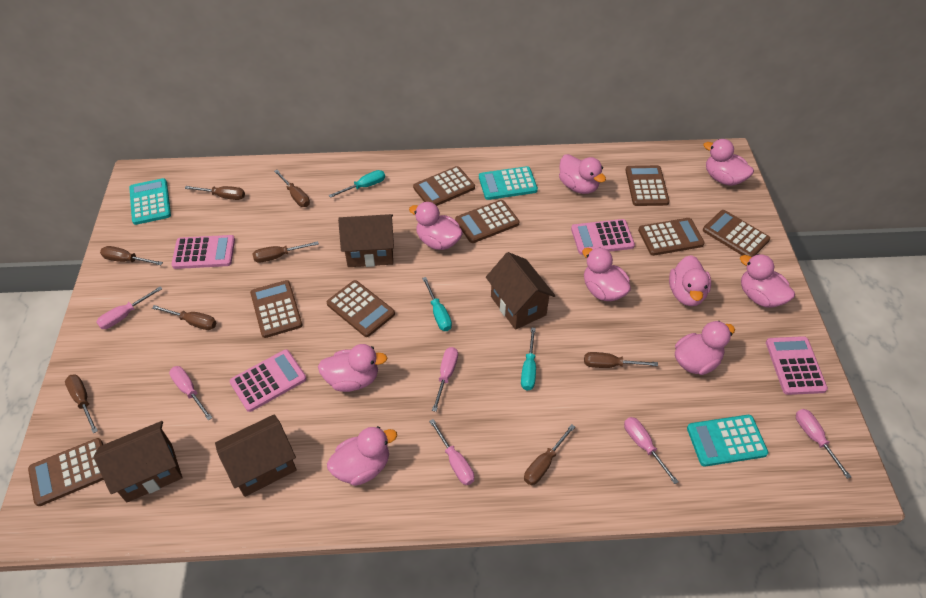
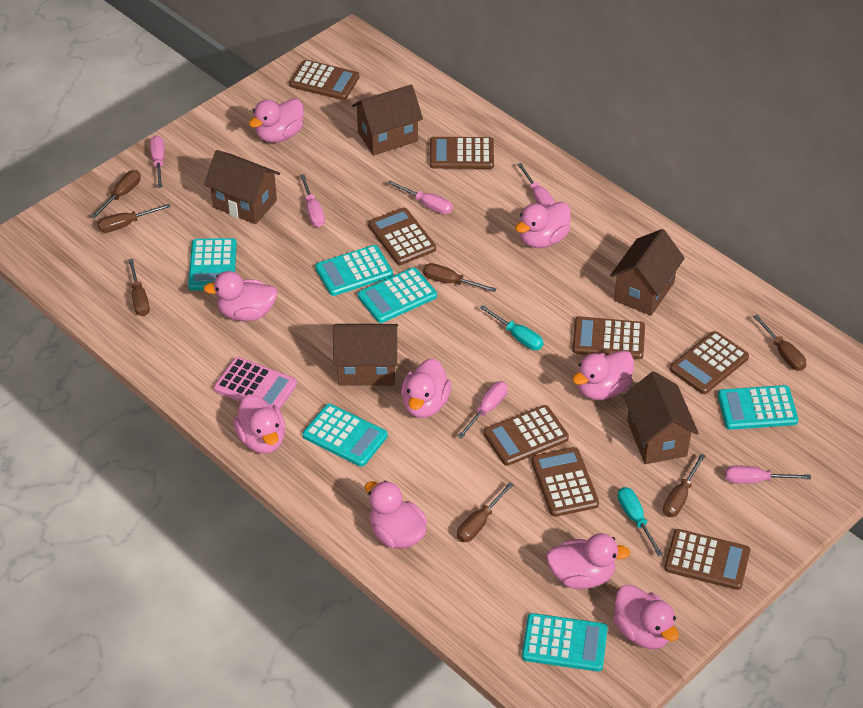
brown house: 4 -> 5
brown screwdriver: 8 -> 7
pink calculator: 4 -> 1
turquoise calculator: 3 -> 6
turquoise screwdriver: 3 -> 2

